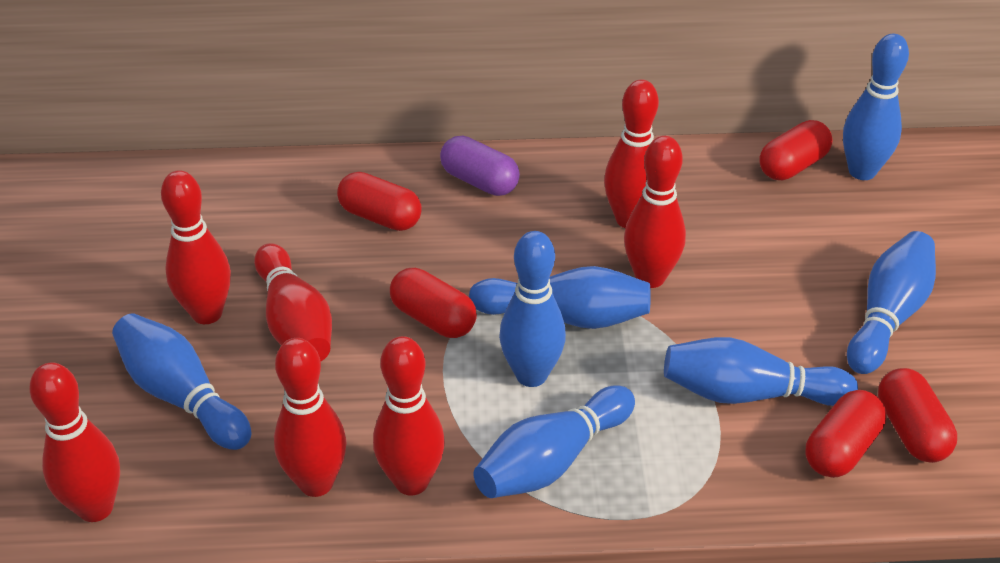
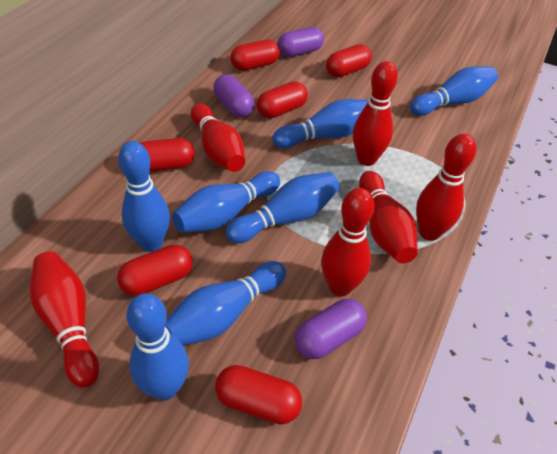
purple capsule: 1 -> 3
red bowling pin: 7 -> 6
red capsule: 5 -> 6

